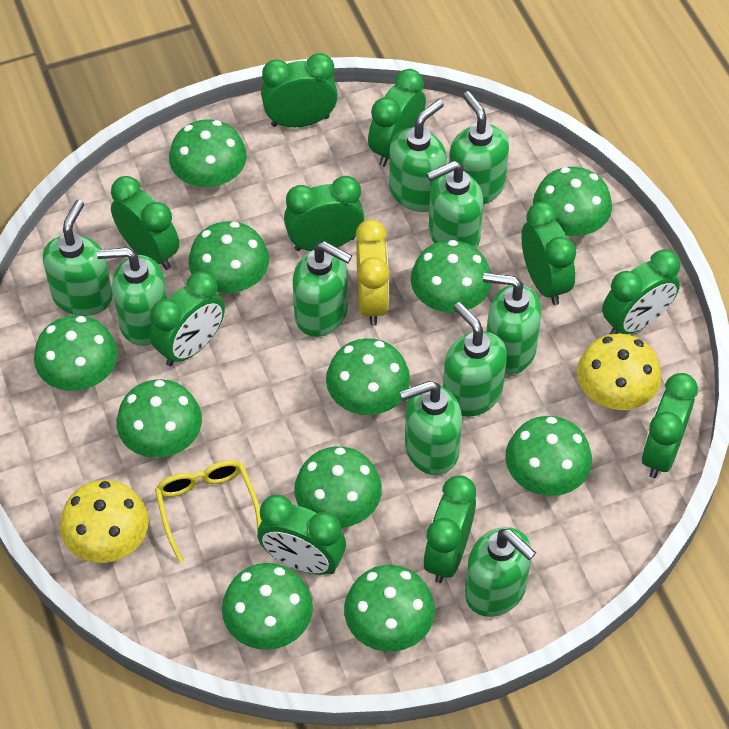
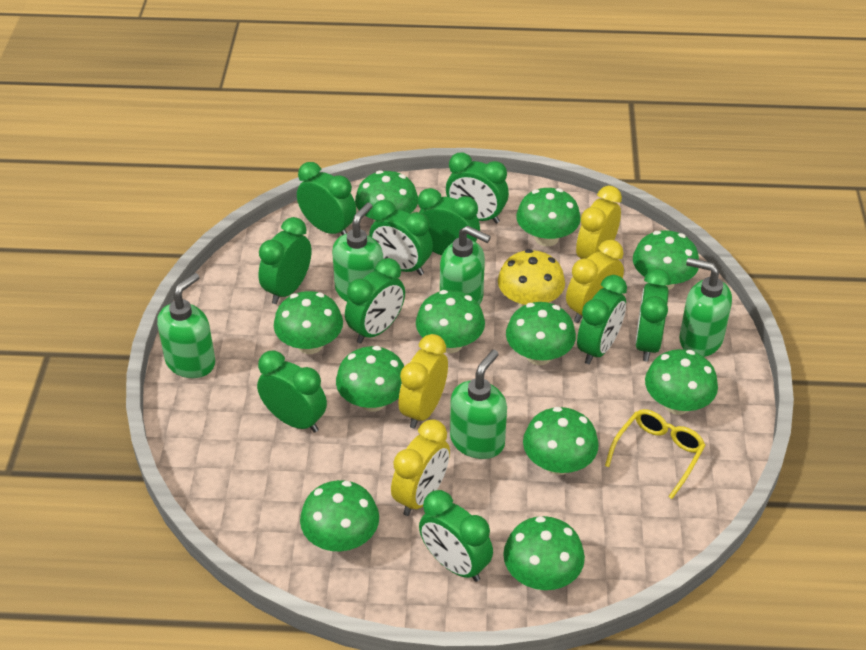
green soap dispenser: 10 -> 5
yellow clock: 1 -> 4
yellow mushroom: 2 -> 1

